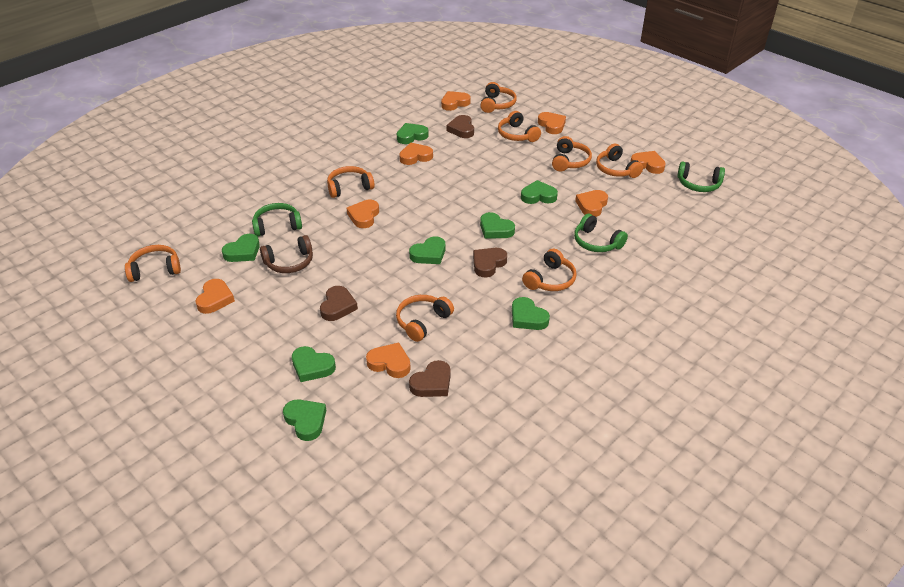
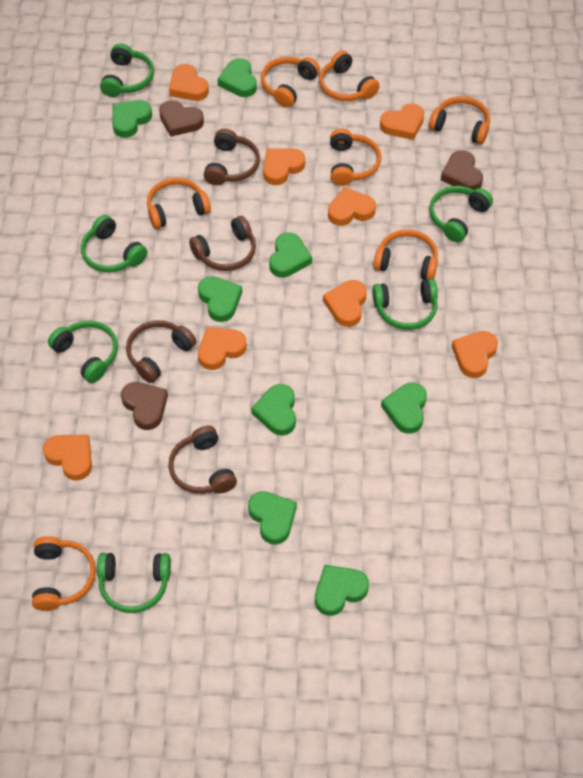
brown headphones: 1 -> 4
brown heart: 4 -> 3
green headphones: 3 -> 6
orange headphones: 8 -> 7

